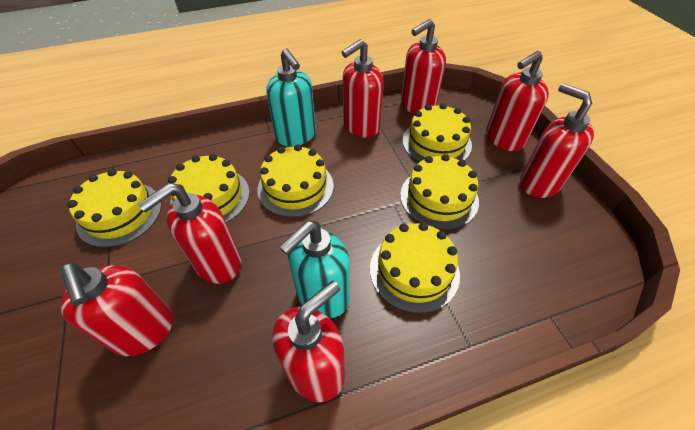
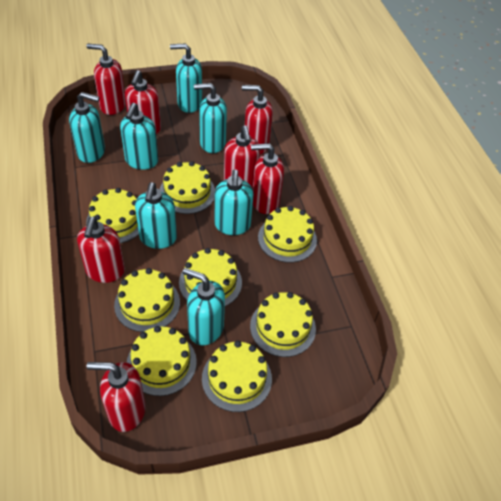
turquoise soap dispenser: 2 -> 7
yellow cake: 6 -> 8

